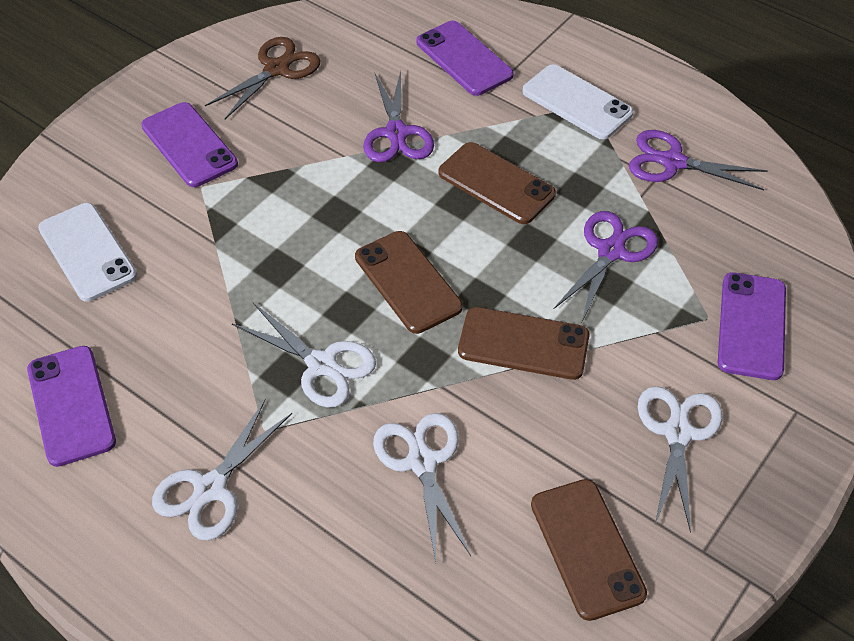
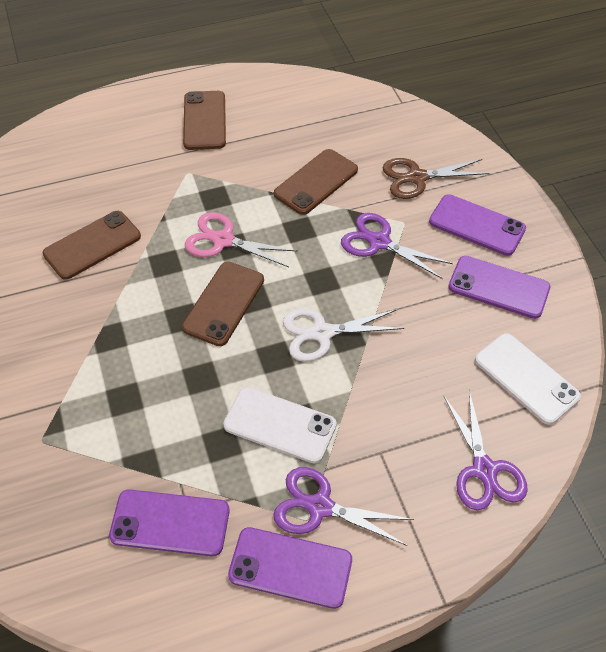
pink scissors: 0 -> 1
white scissors: 4 -> 1

